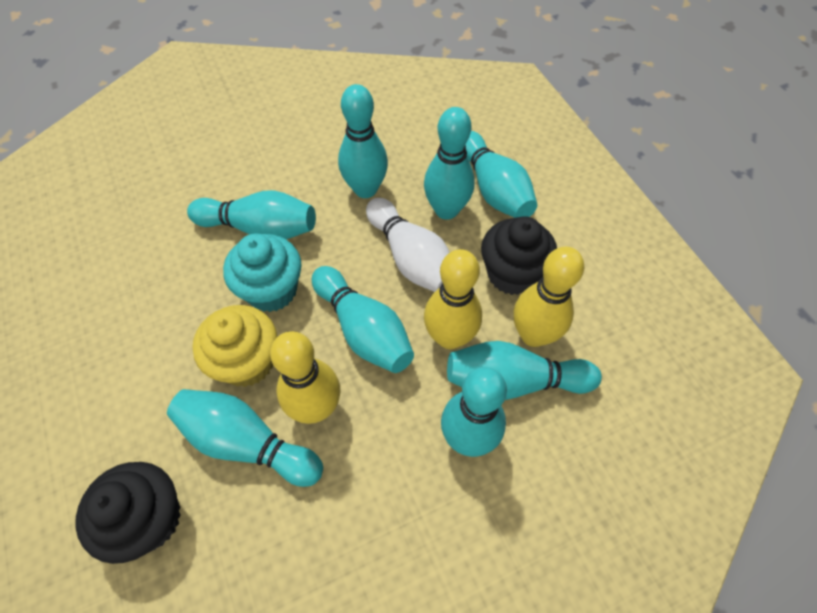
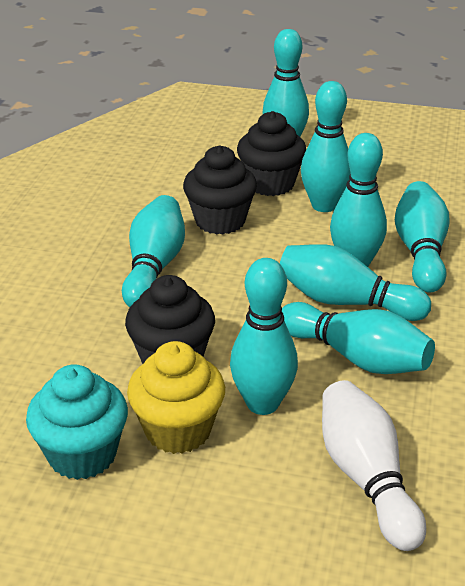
black cupcake: 2 -> 3
yellow bowling pin: 3 -> 0

